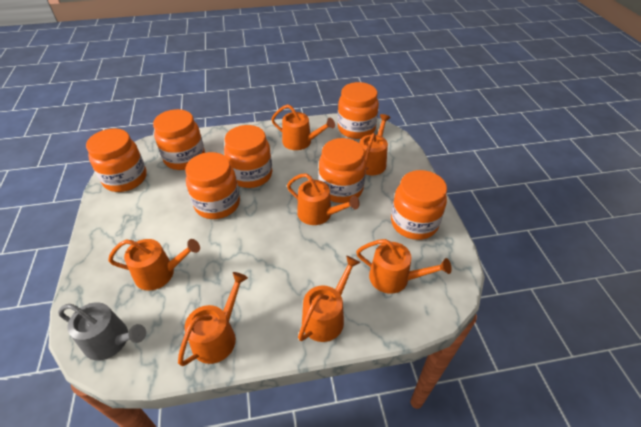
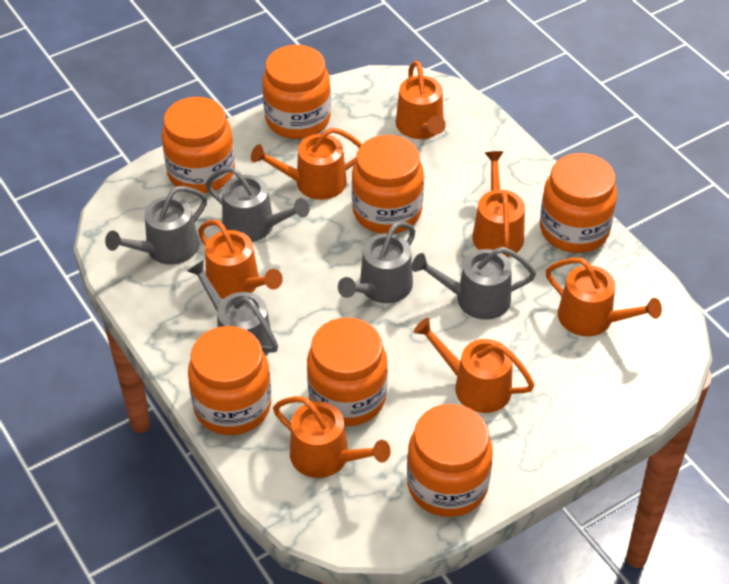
grey watering can: 1 -> 5

